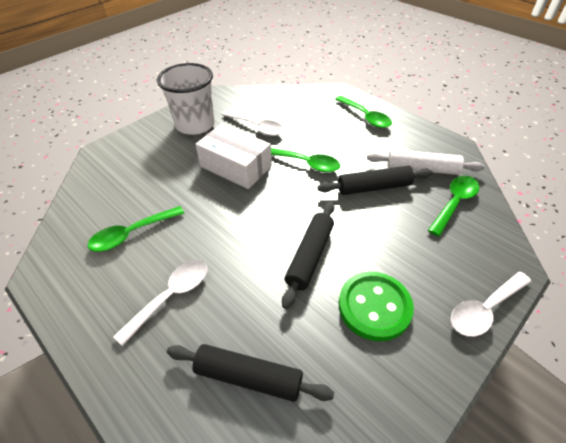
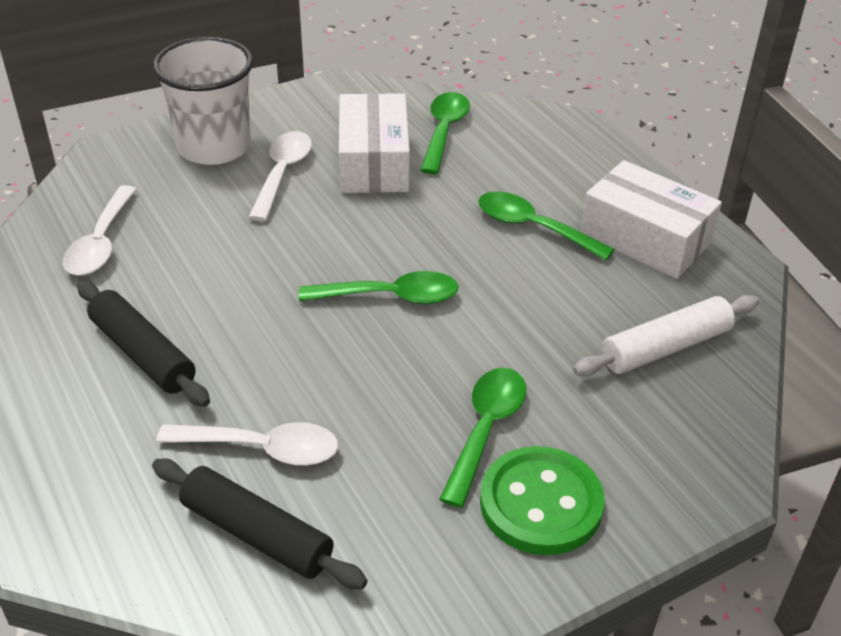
black rolling pin: 3 -> 2
white box: 1 -> 2

